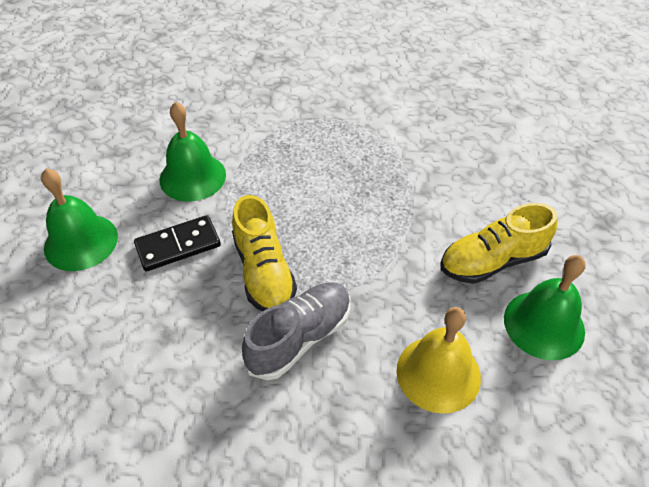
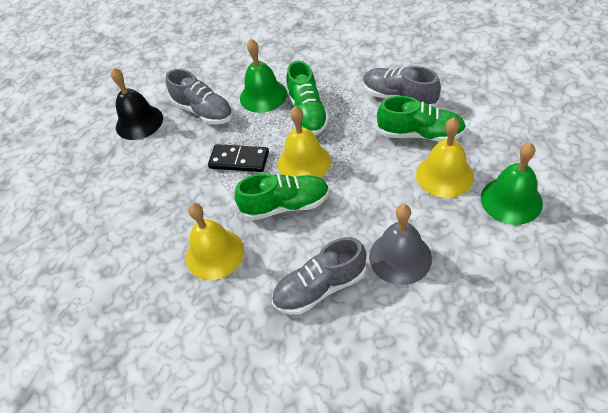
black bell: 0 -> 1
green bell: 3 -> 2
green shoe: 0 -> 3
grey bell: 0 -> 1
grey shoe: 1 -> 3
yellow bell: 1 -> 3
yellow shoe: 2 -> 0

